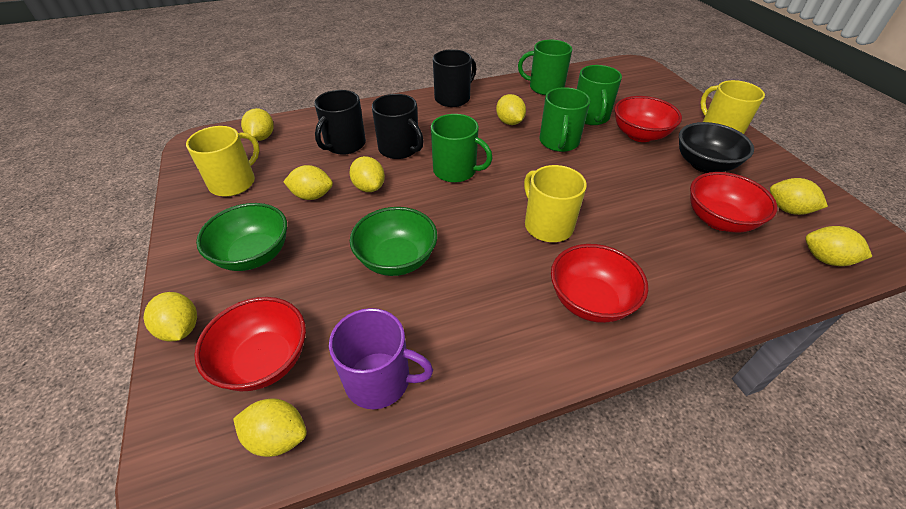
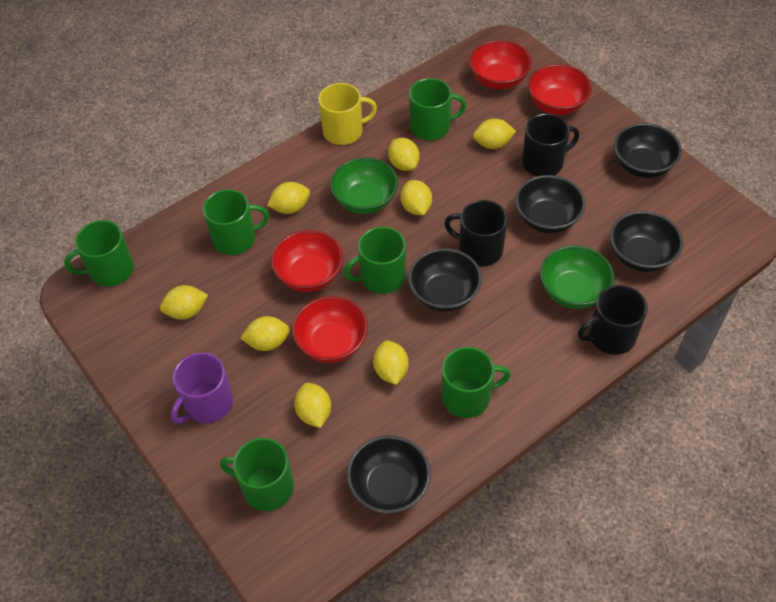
black bowl: 1 -> 5
green mug: 4 -> 6
yellow mug: 3 -> 1

